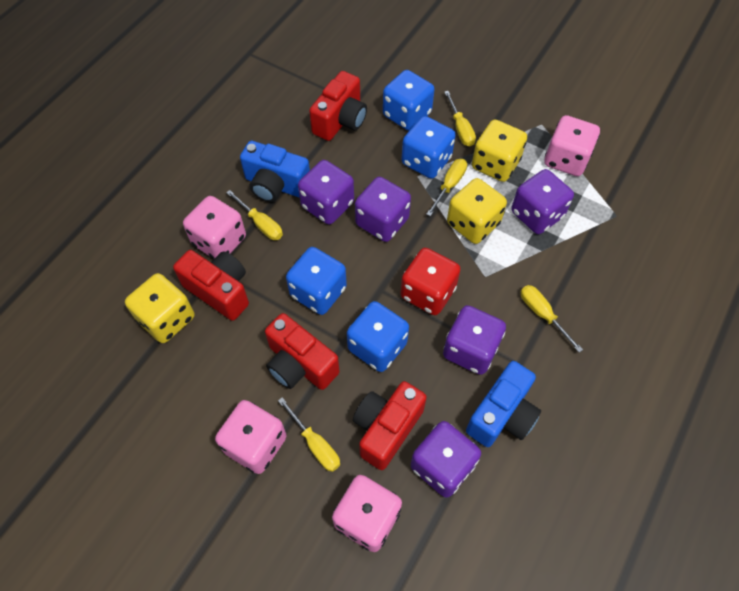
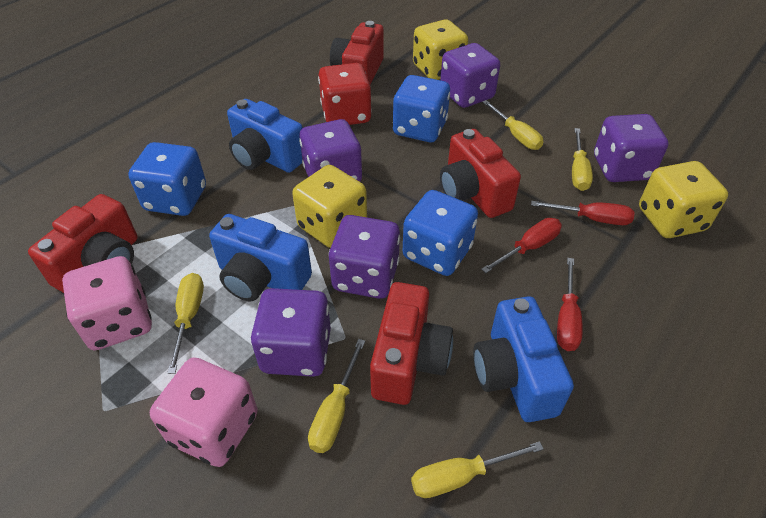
blue camera: 2 -> 3
blue dice: 4 -> 3
pink dice: 4 -> 2
red screwdriver: 0 -> 3

